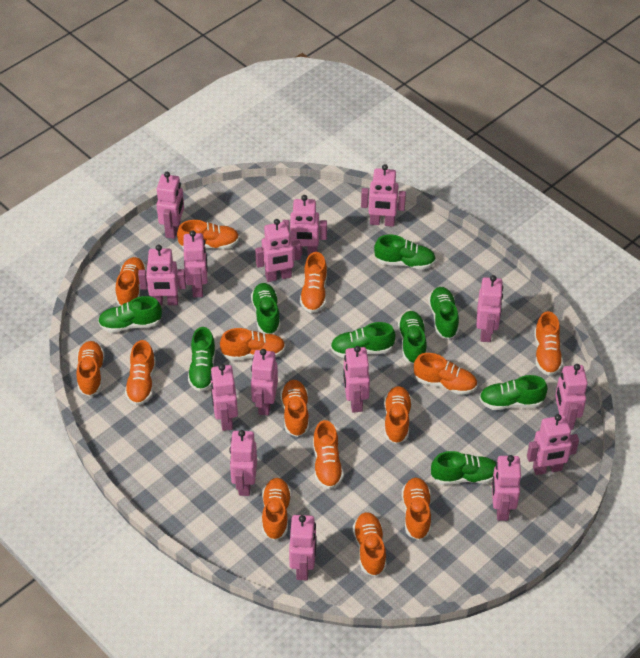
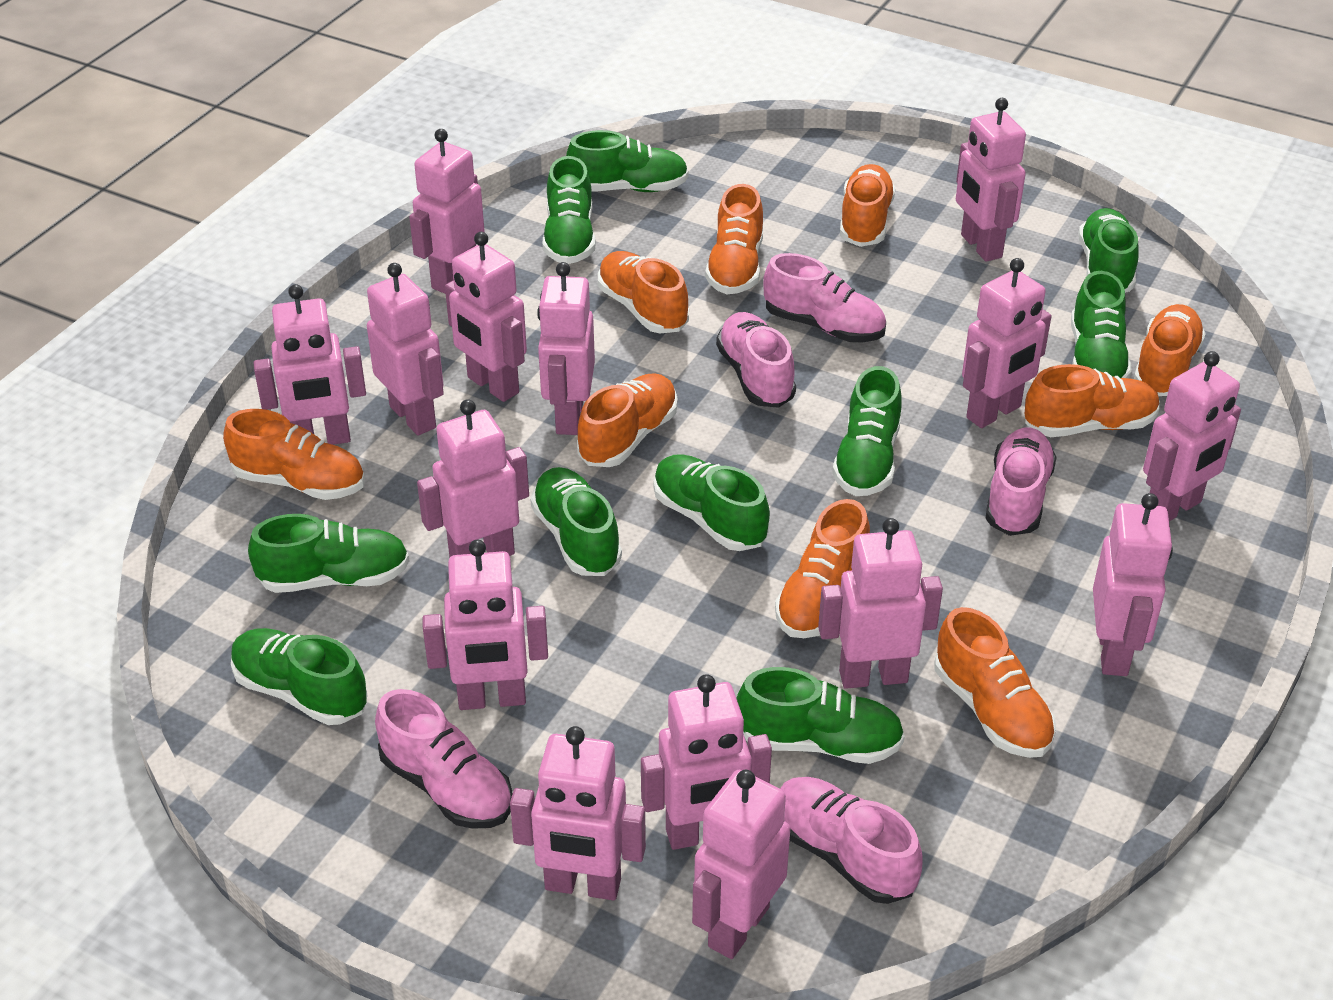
green shoe: 9 -> 10
orange shoe: 14 -> 9
pink shoe: 0 -> 5

